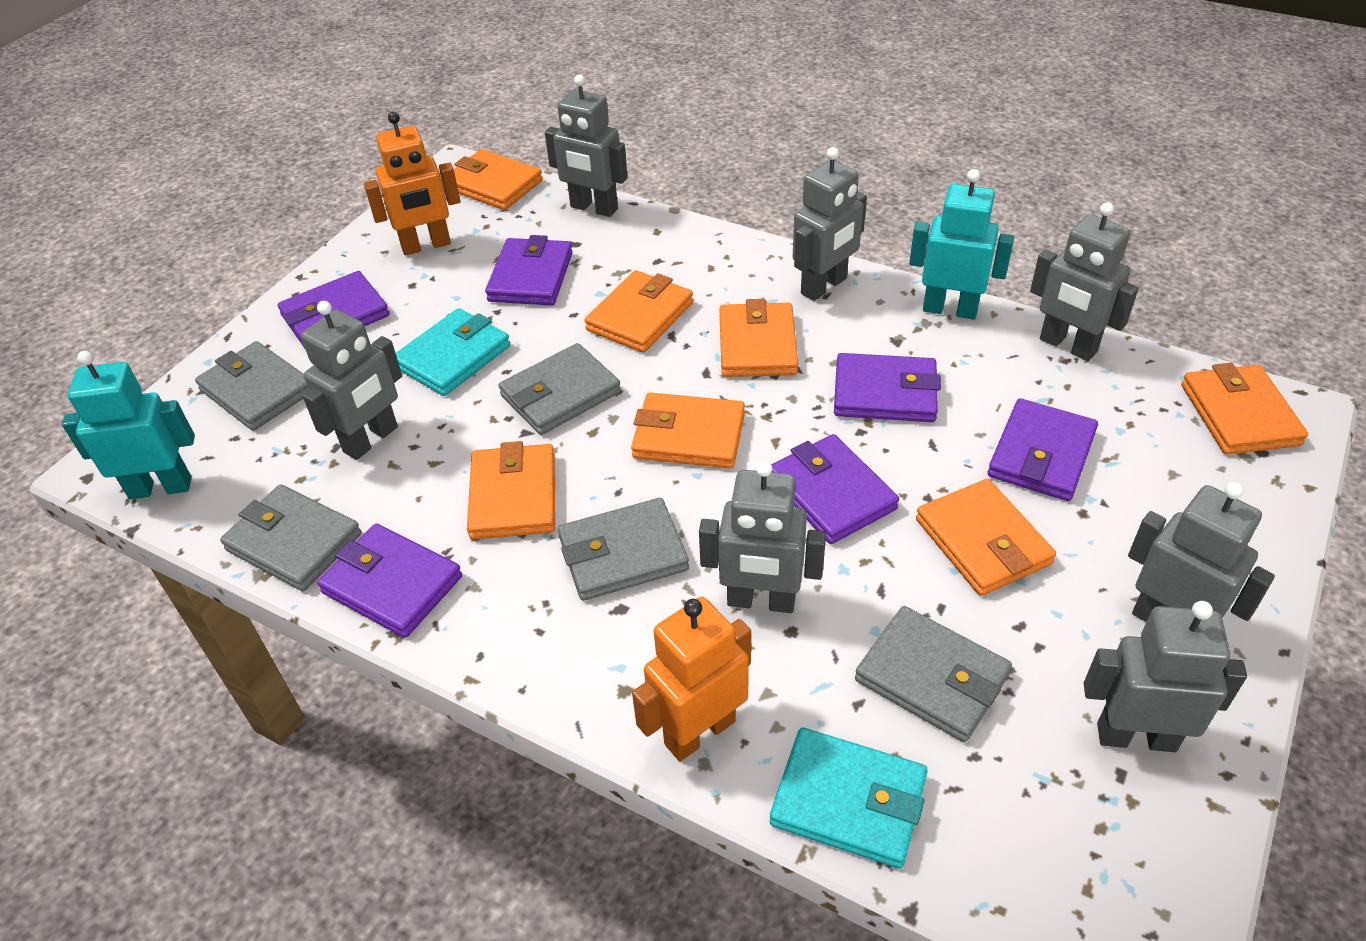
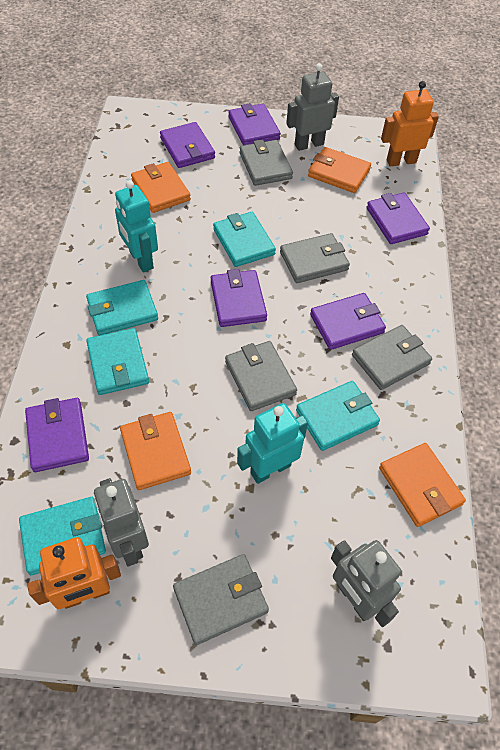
grey robot: 7 -> 3
orange wallet: 7 -> 4
turquoise wallet: 2 -> 5

